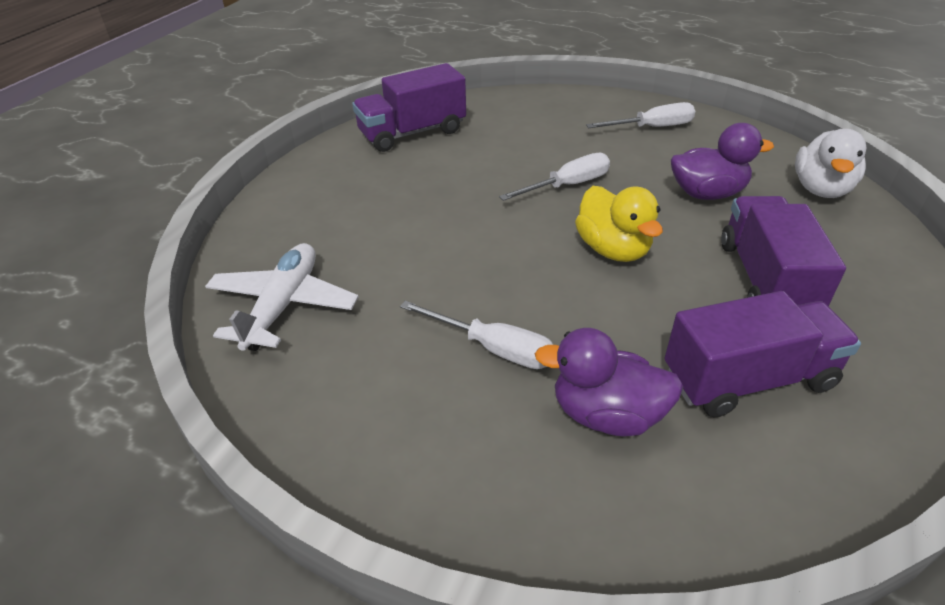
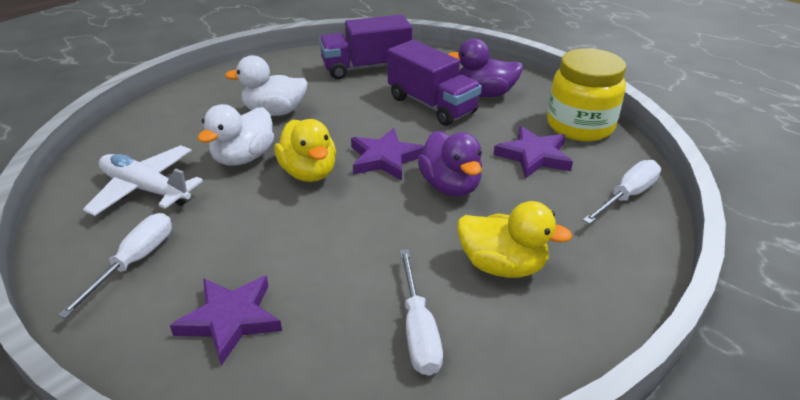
purple star: 0 -> 3
purple truck: 3 -> 2
white duck: 1 -> 2
yellow duck: 1 -> 2
yellow jar: 0 -> 1

